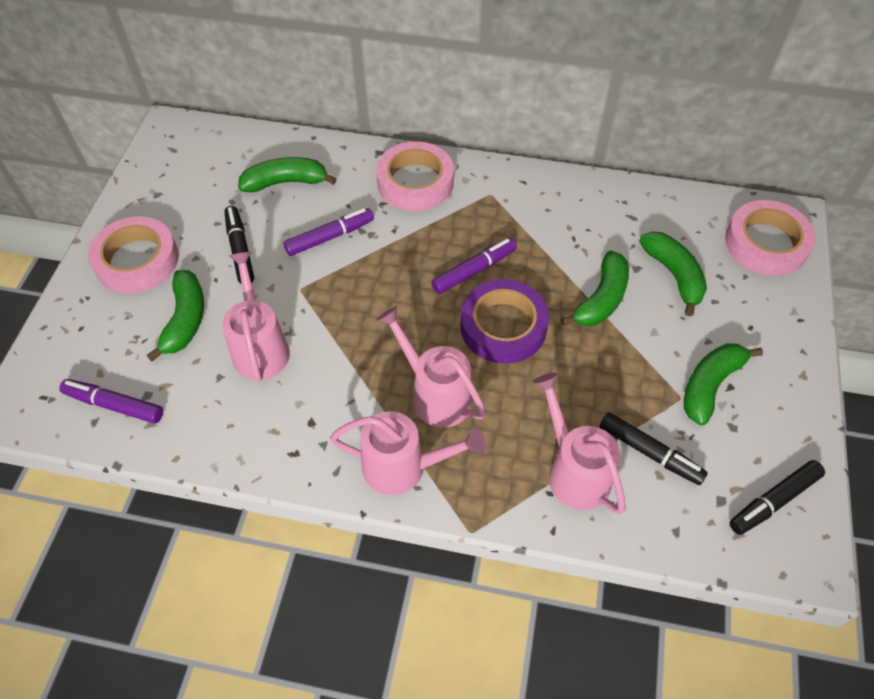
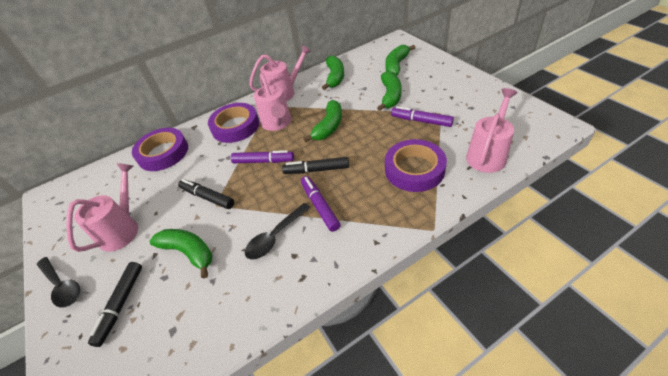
black spoon: 0 -> 2
pink tape: 3 -> 0
purple tape: 1 -> 3

